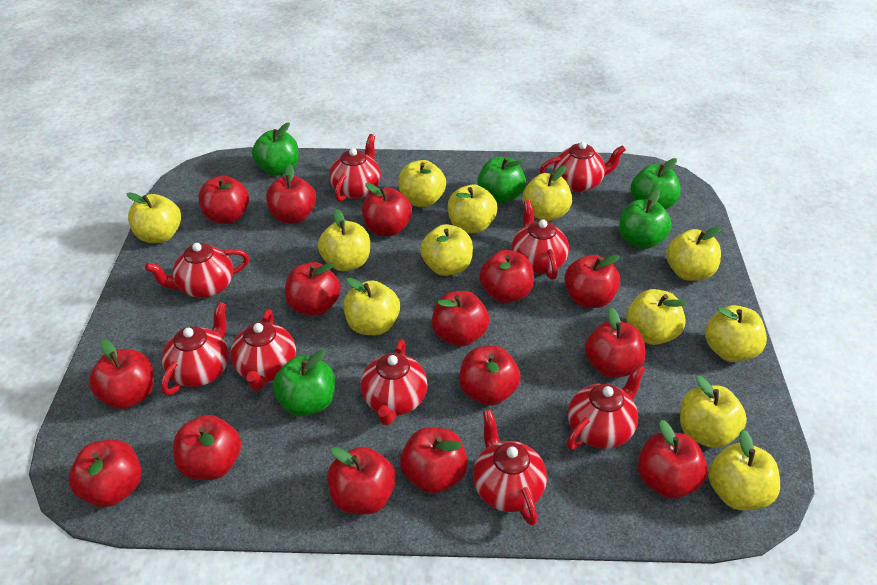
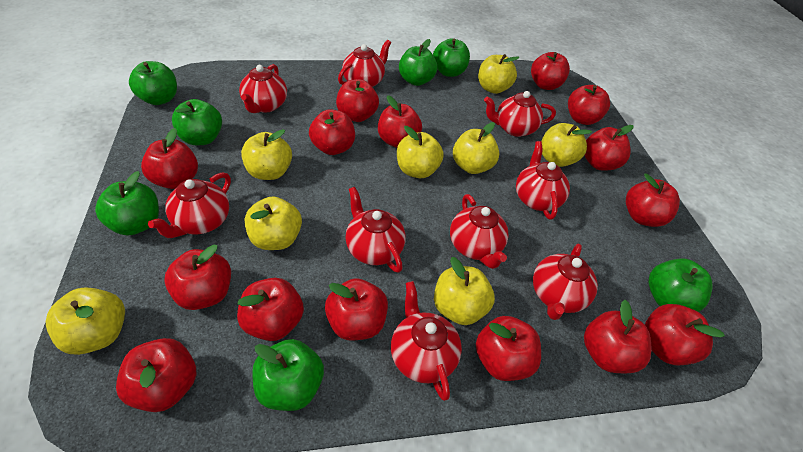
green apple: 5 -> 7
yellow apple: 12 -> 8

